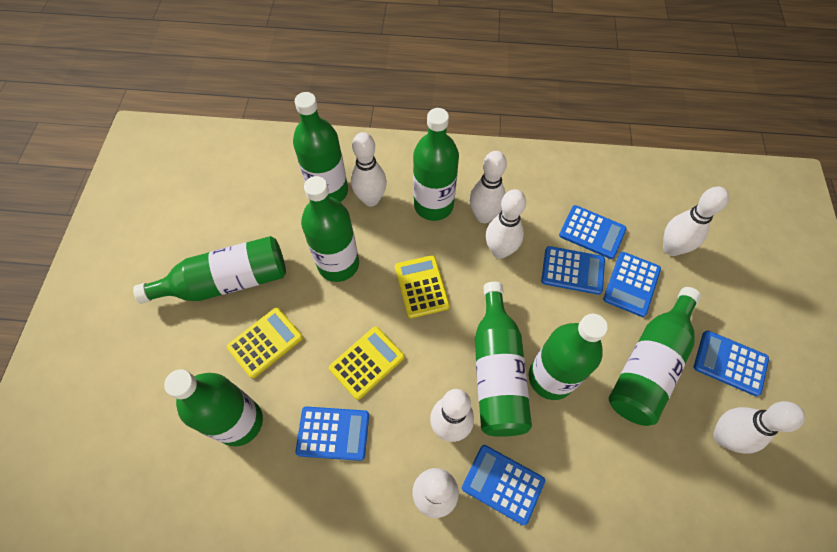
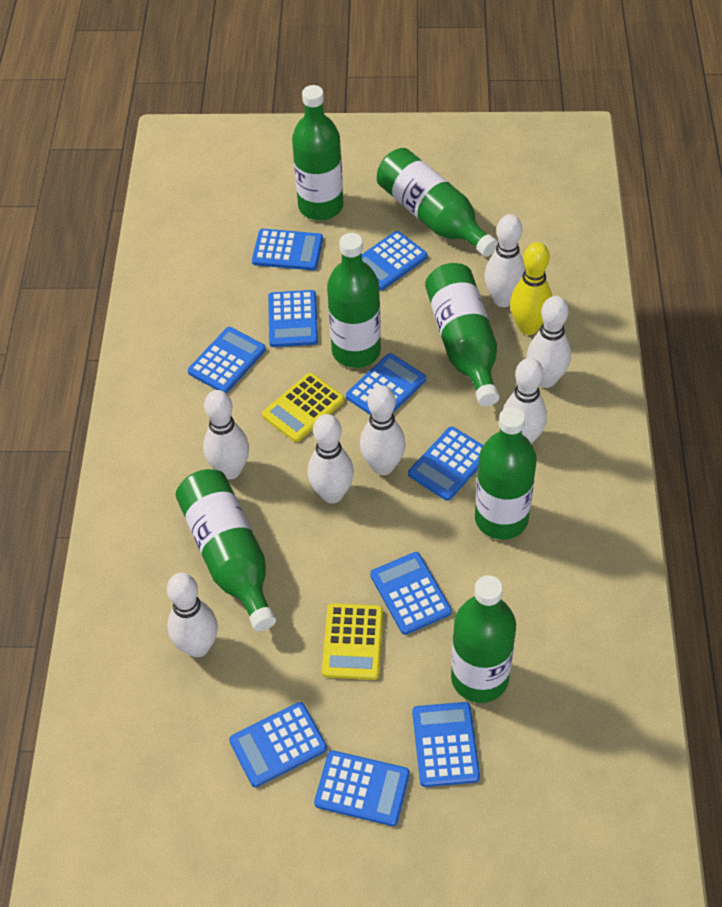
blue calculator: 6 -> 10
green bottle: 8 -> 7
yellow bowling pin: 0 -> 1
yellow calculator: 3 -> 2

